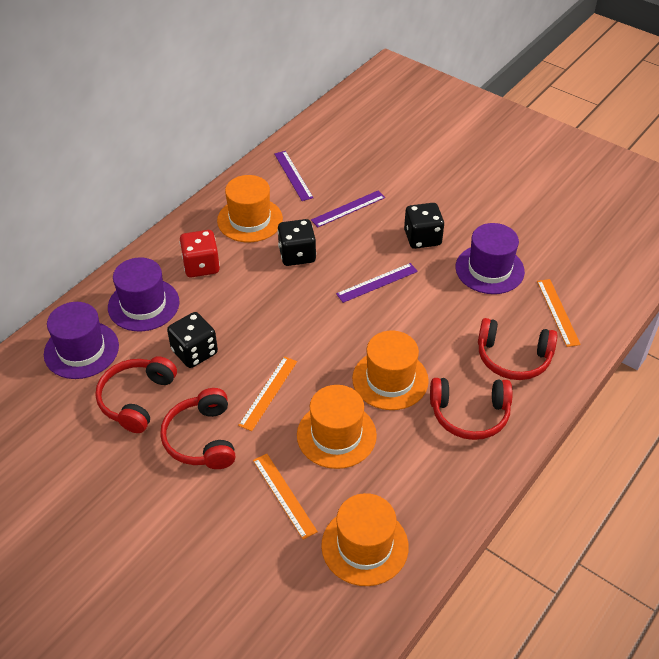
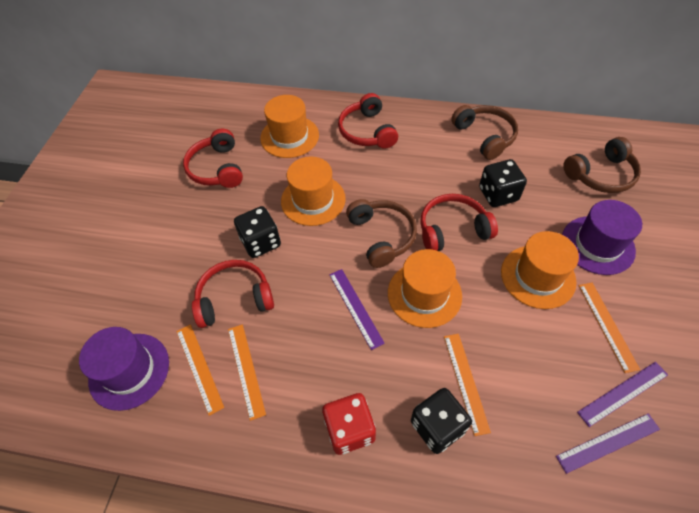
brown headphones: 0 -> 3
orange ruler: 3 -> 4
purple hat: 3 -> 2

